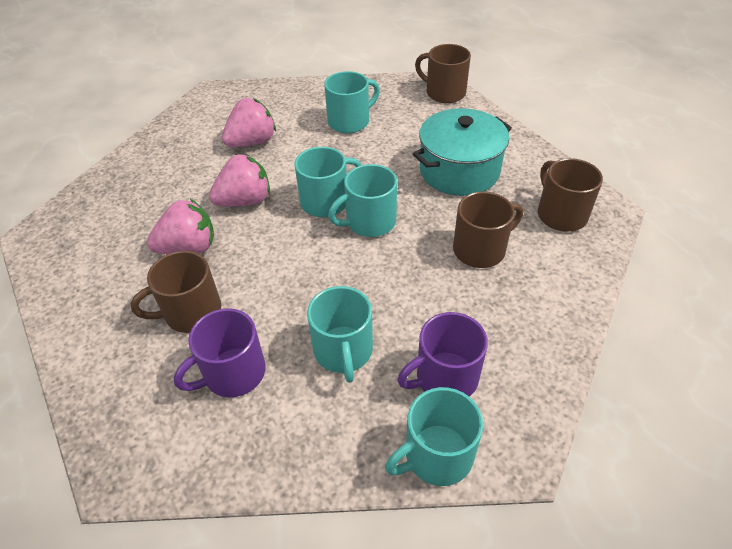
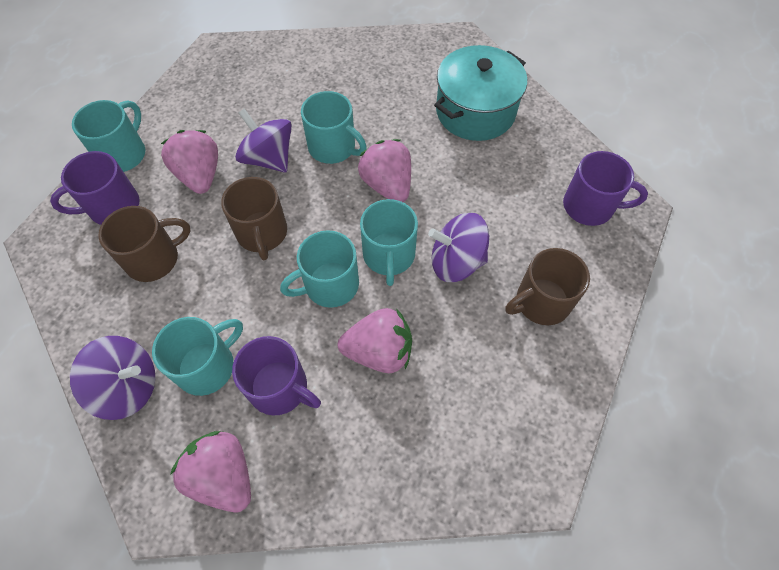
brown mug: 4 -> 3
pink strawberry: 3 -> 4
purple mug: 2 -> 3
purple spinning top: 0 -> 3

